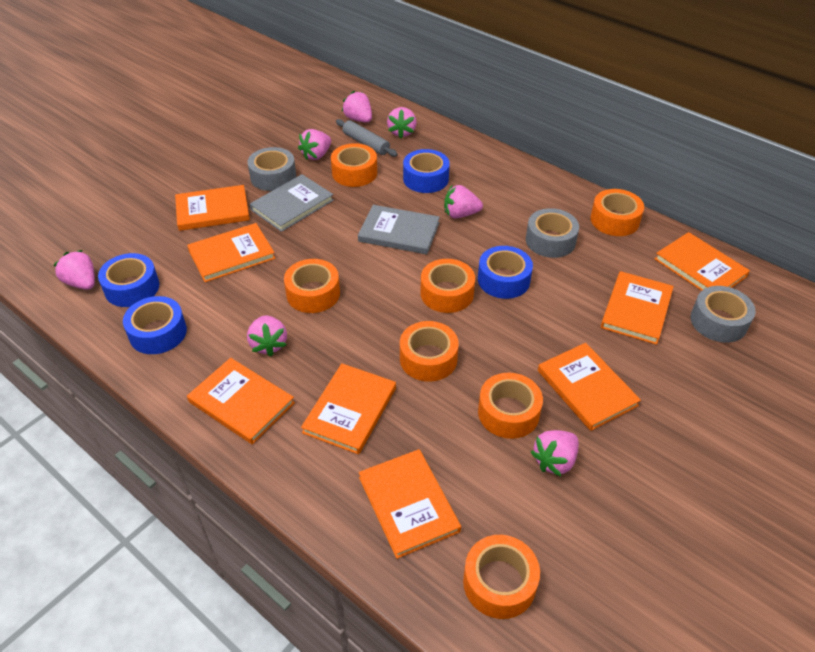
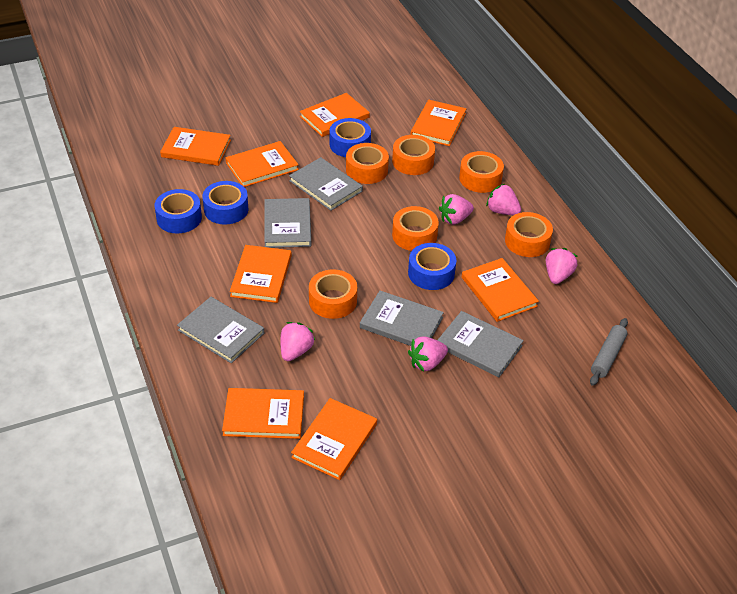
grey book: 2 -> 5
grey tape: 3 -> 0
orange tape: 7 -> 6
pink strawberry: 7 -> 5

